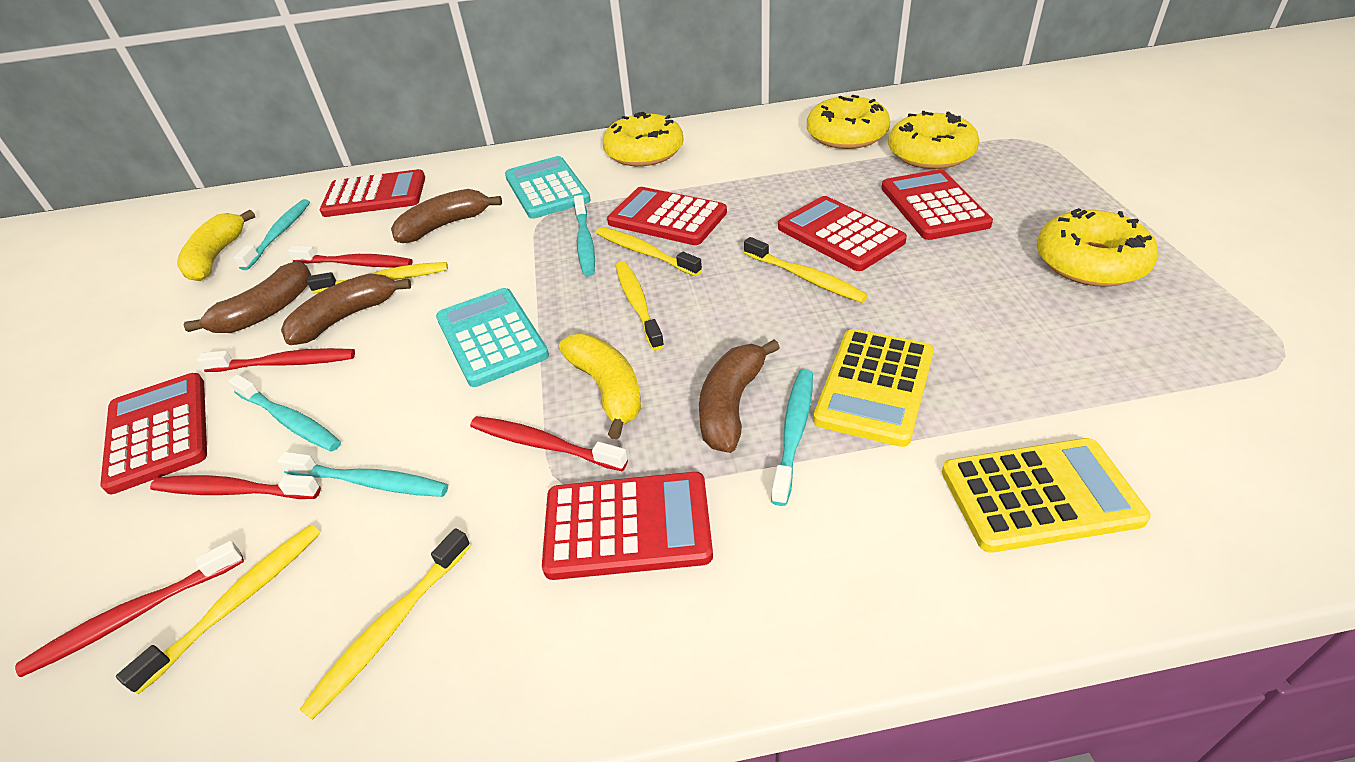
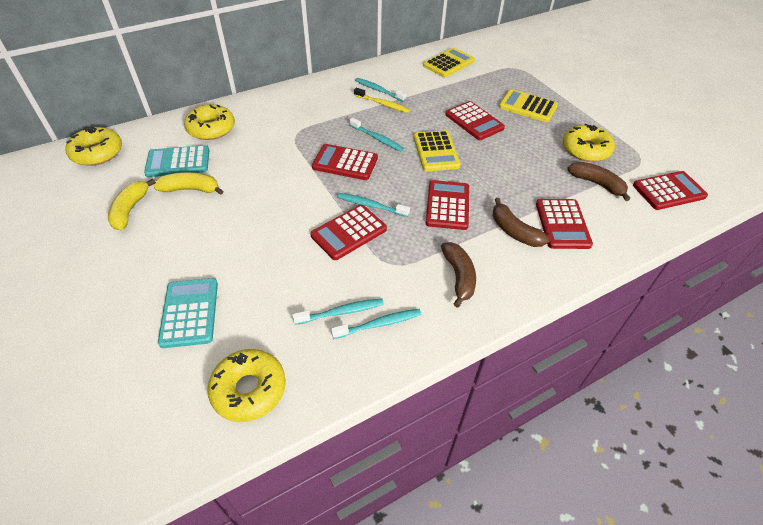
brown banana: 4 -> 3
red toothbrush: 5 -> 0
yellow calculator: 2 -> 3
yellow toothbrush: 6 -> 1

